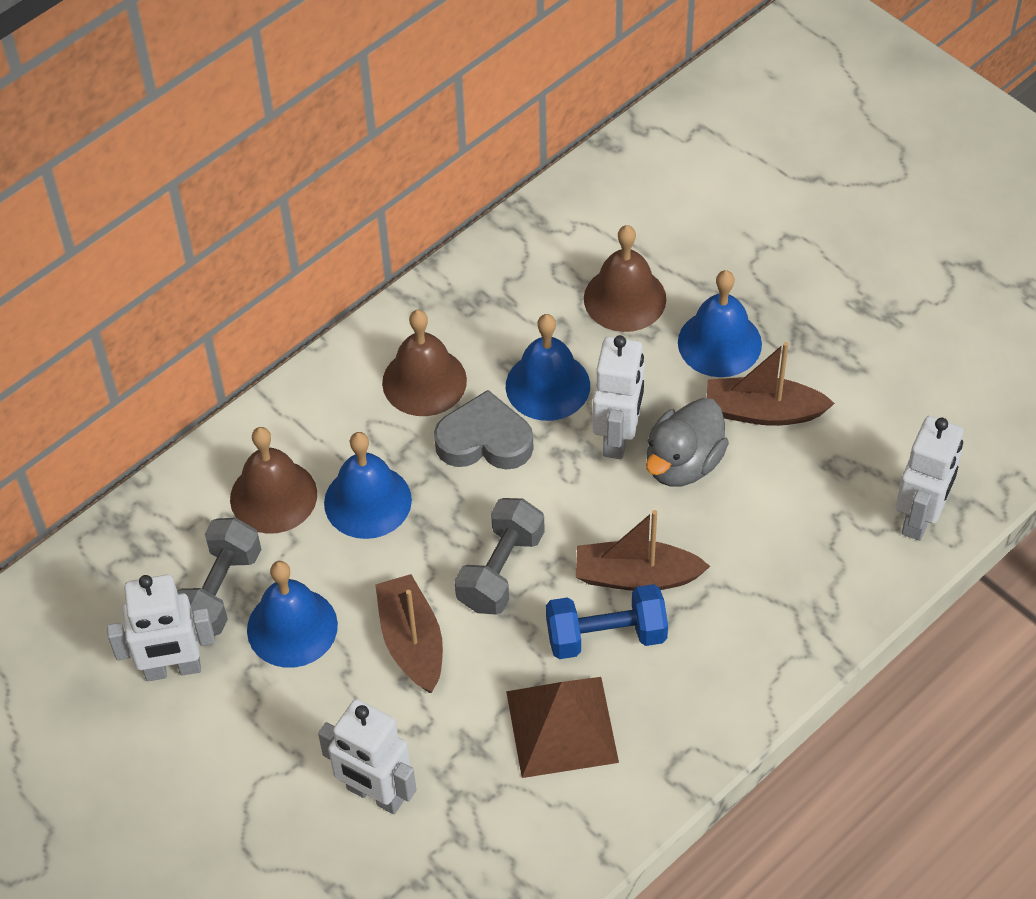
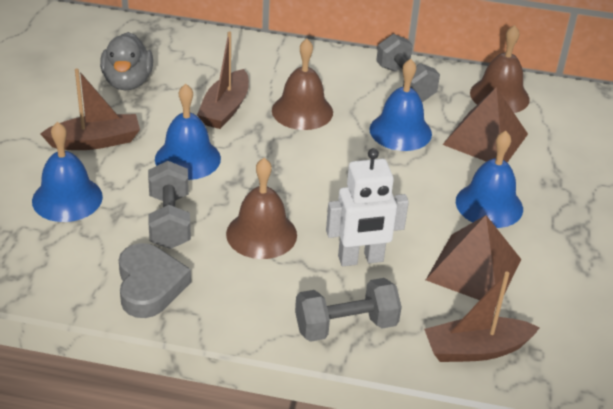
blue dumbbell: 1 -> 0
brown pyramid: 1 -> 2
grey dumbbell: 2 -> 3
white robot: 4 -> 1

